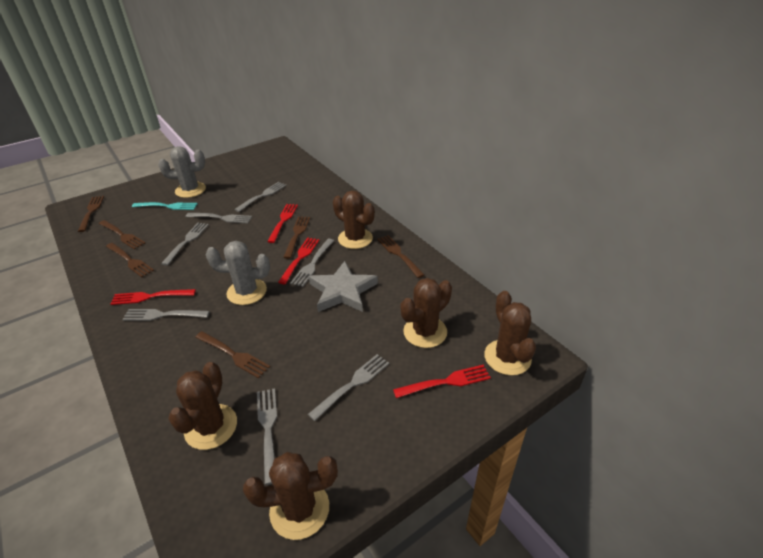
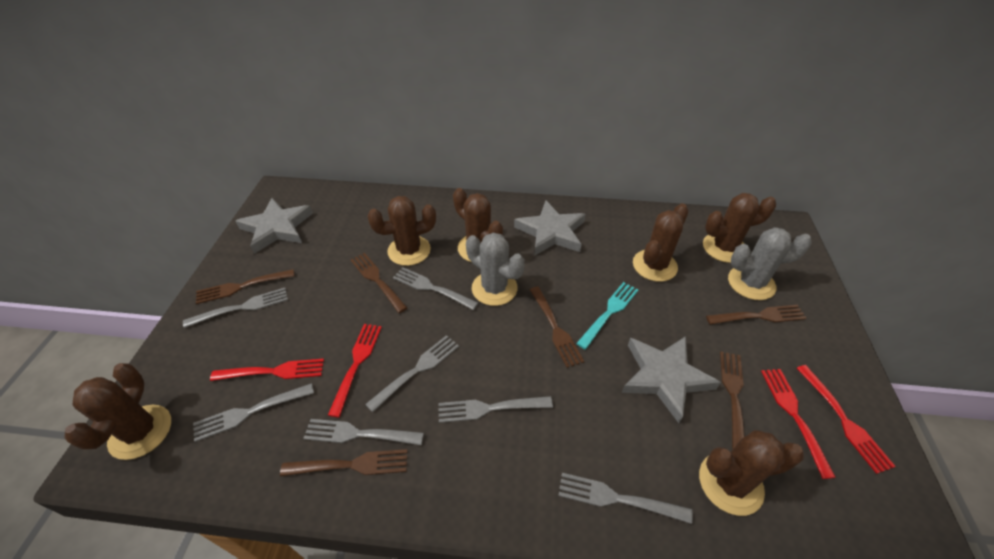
brown cactus: 5 -> 6
grey star: 1 -> 3

